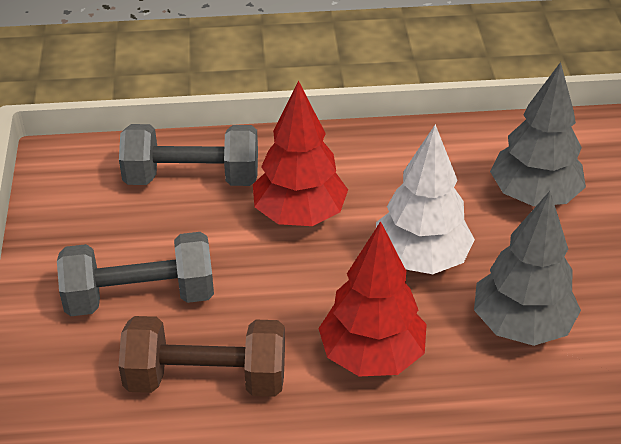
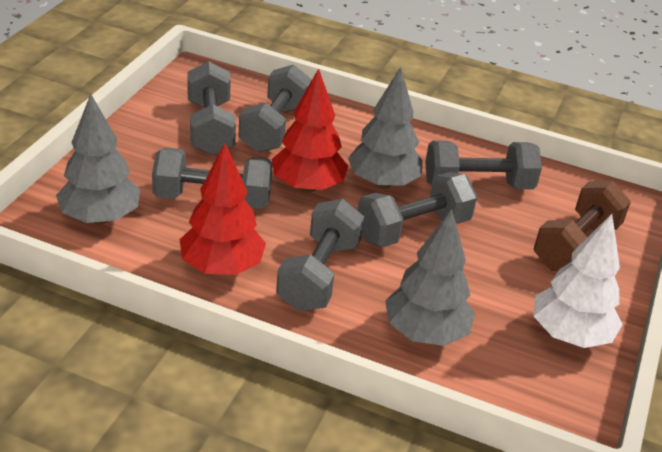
grey dumbbell: 2 -> 6
grey tree: 2 -> 3

